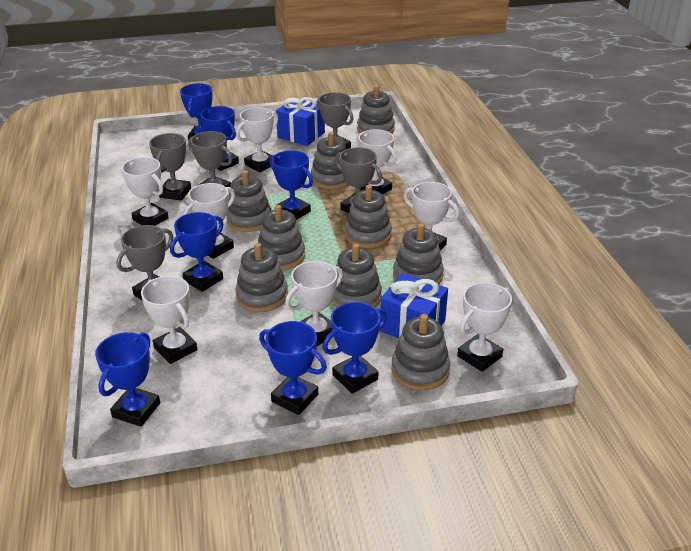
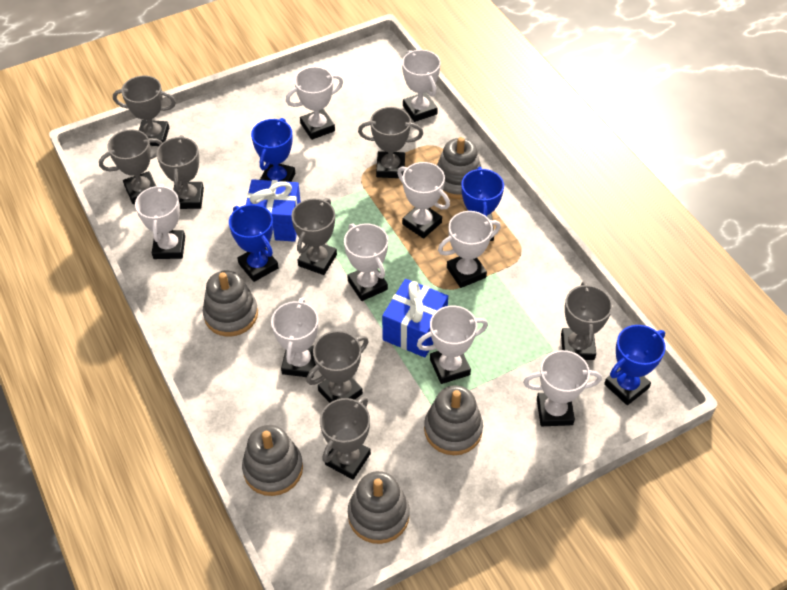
blue trophy: 7 -> 4
grey stacking toy: 9 -> 5
grey trophy: 5 -> 8
white trophy: 8 -> 9

